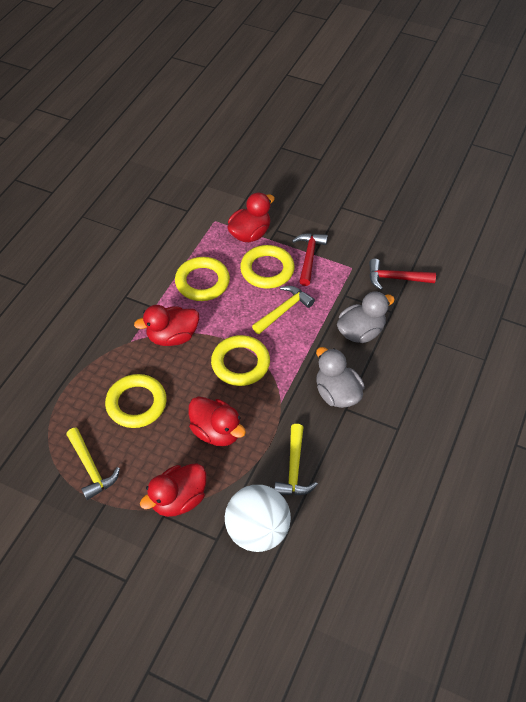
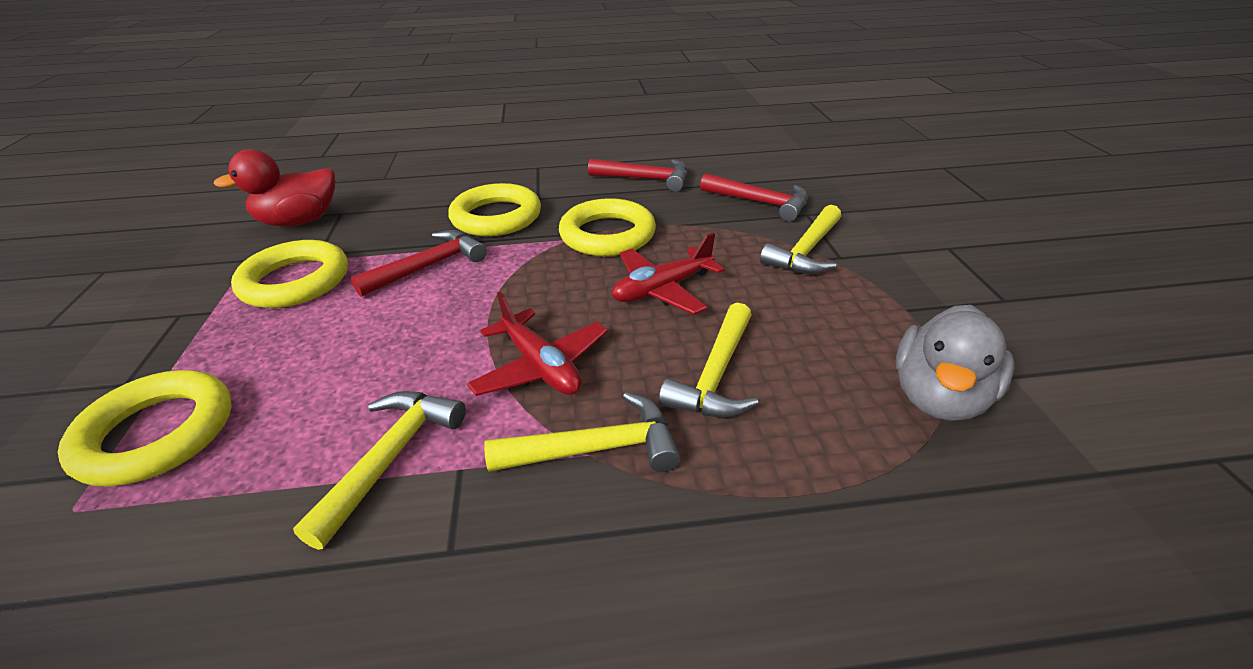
grey duck: 2 -> 1
red duck: 4 -> 1
red hammer: 2 -> 3
red plane: 0 -> 2
white ball: 1 -> 0
yellow hammer: 3 -> 4

